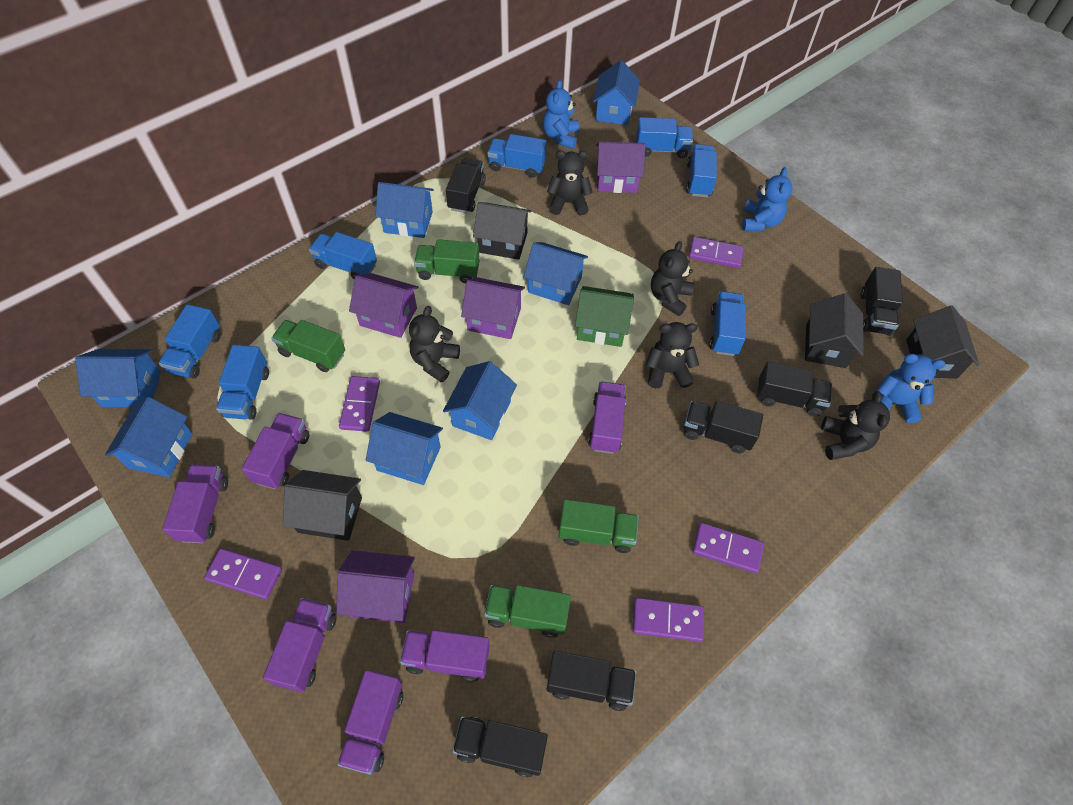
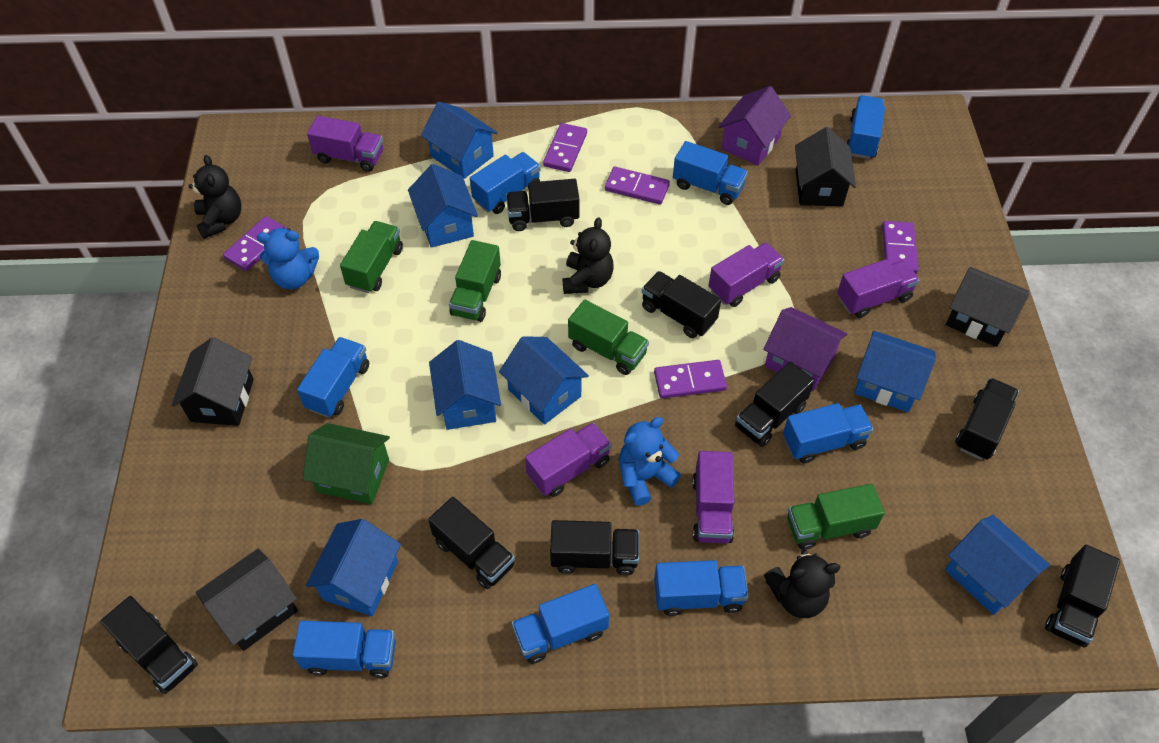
black teddy bear: 5 -> 3
black truck: 6 -> 8
blue teddy bear: 3 -> 2
blue truck: 7 -> 8
purple house: 4 -> 2
purple truck: 6 -> 5

